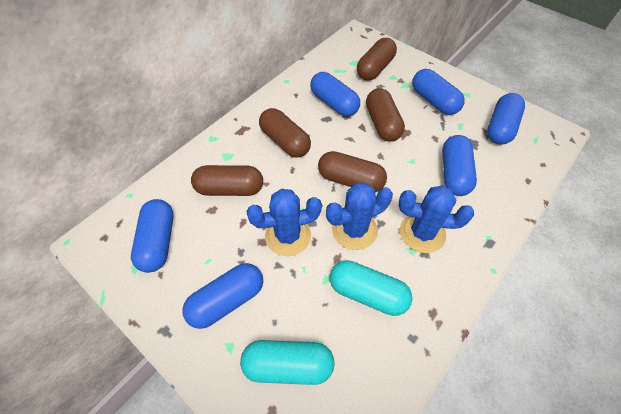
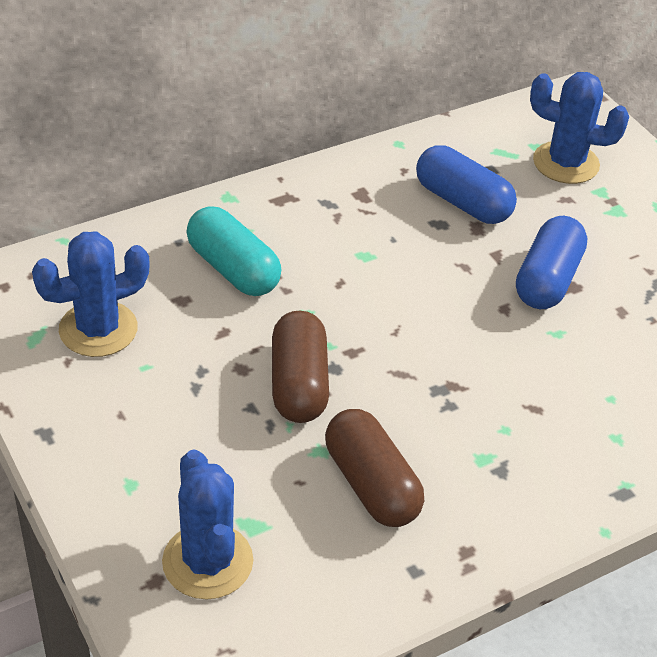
blue capsule: 6 -> 2
brown capsule: 5 -> 2
turquoise capsule: 2 -> 1

